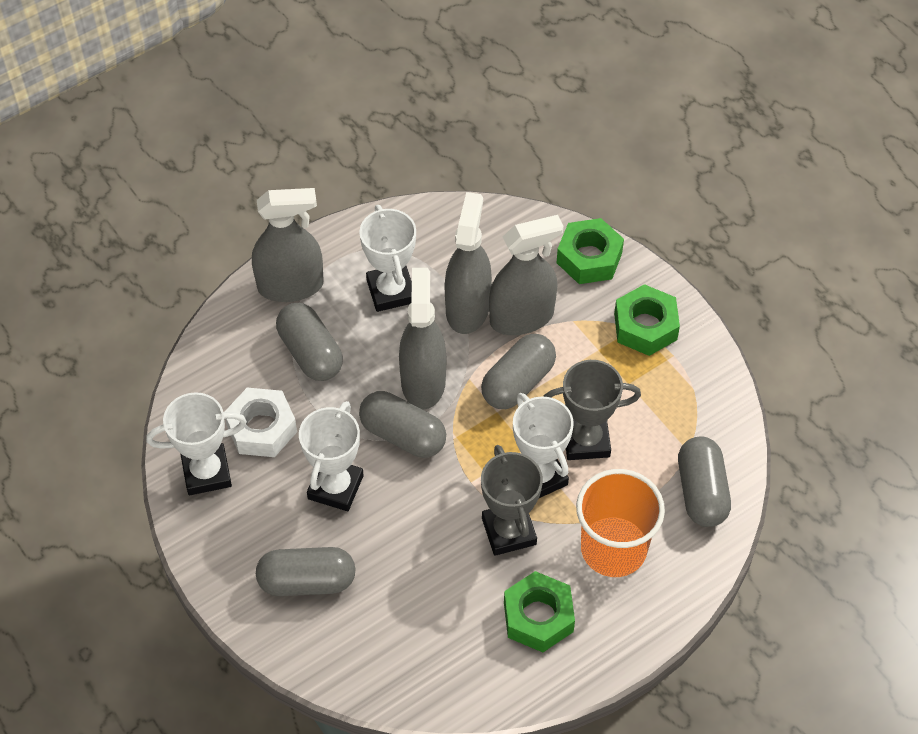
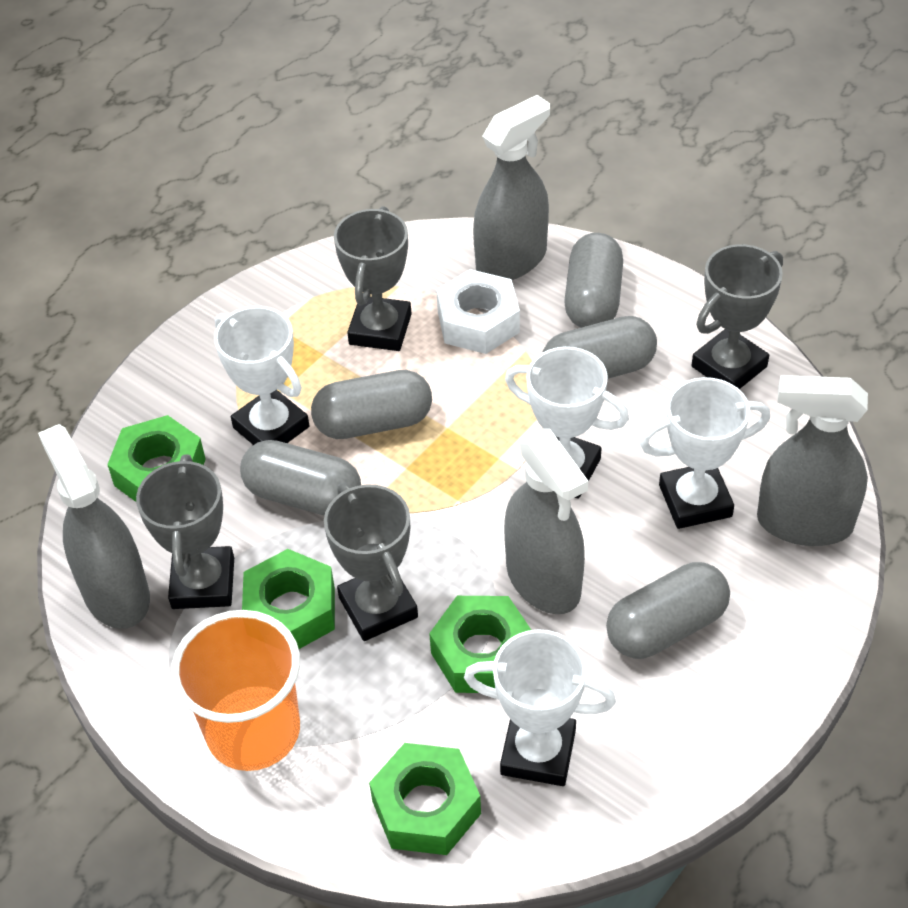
green nut: 3 -> 4
grey trophy: 2 -> 4

